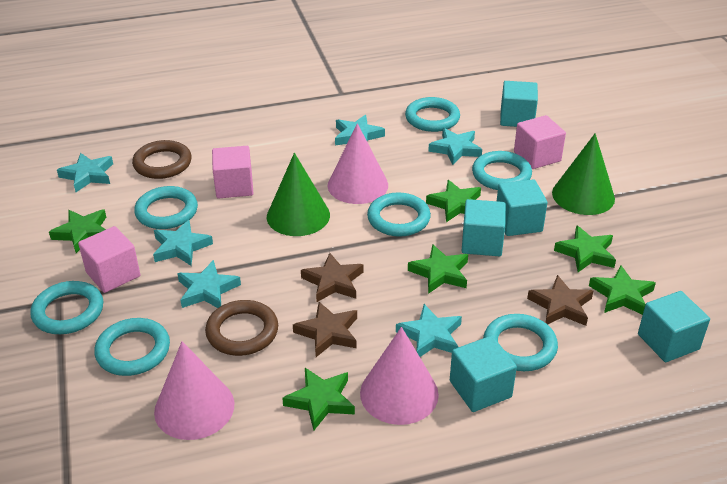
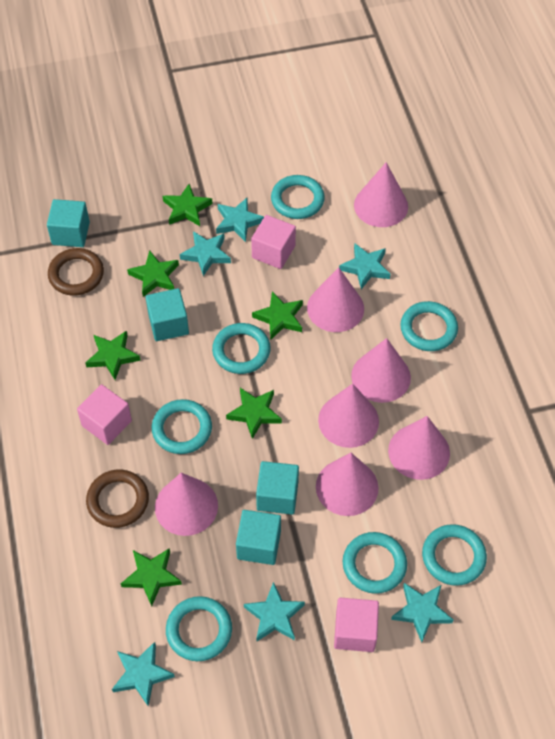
brown star: 3 -> 0
green cone: 2 -> 0
pink cone: 3 -> 7
turquoise cube: 5 -> 4

